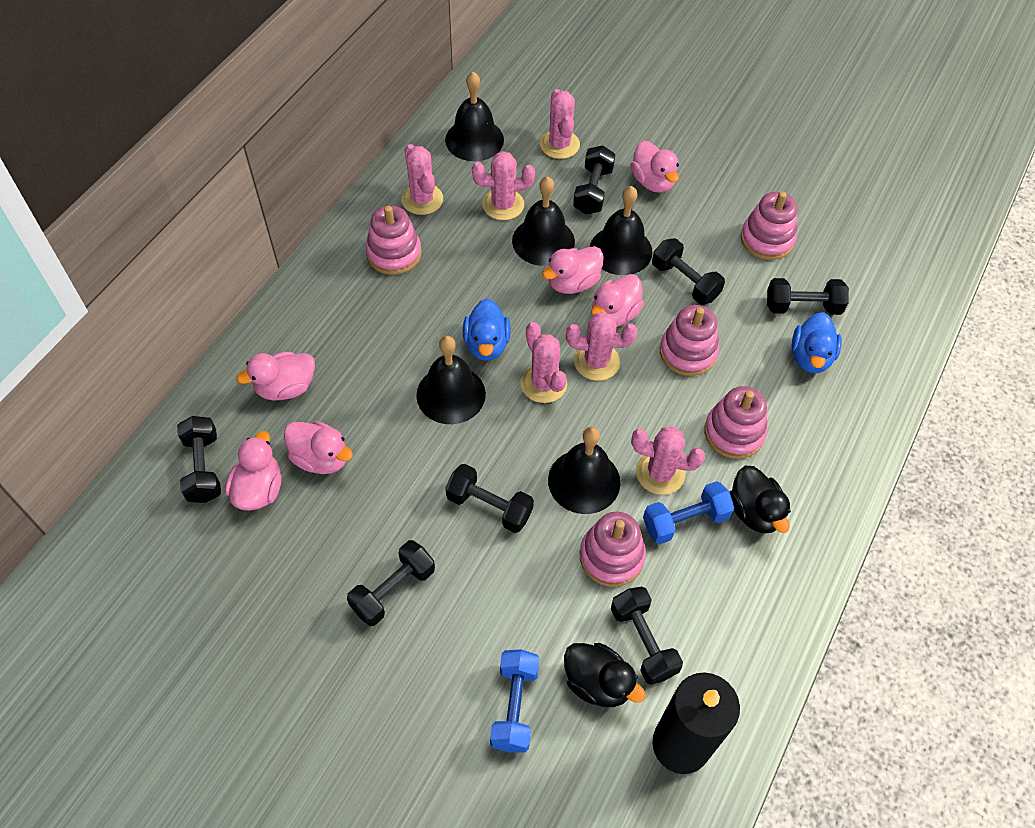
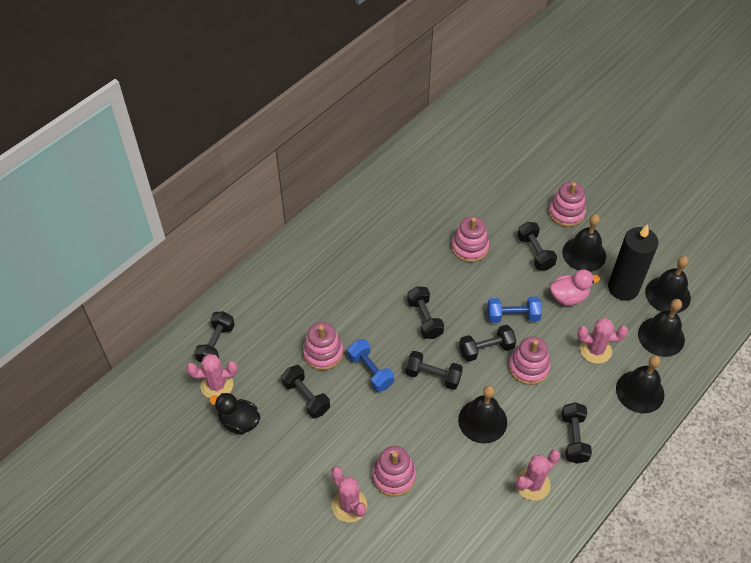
black duck: 2 -> 1
blue duck: 2 -> 0
pink cactus: 6 -> 4
pink duck: 6 -> 1

